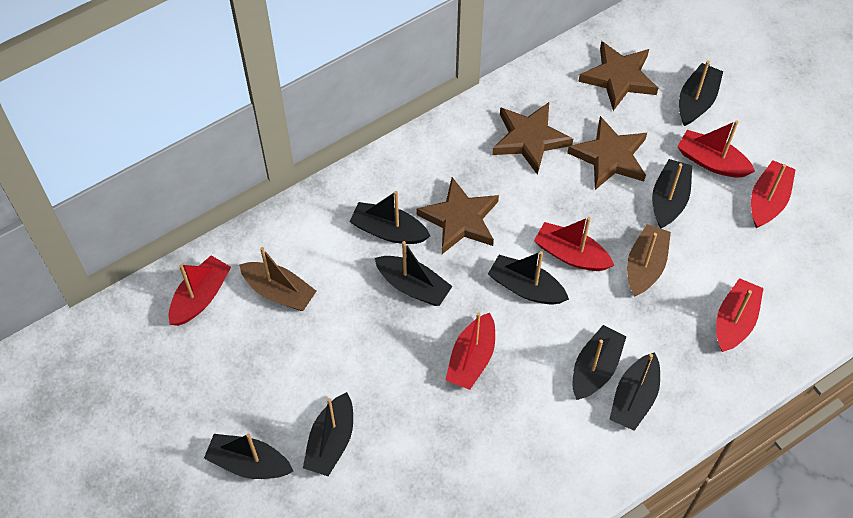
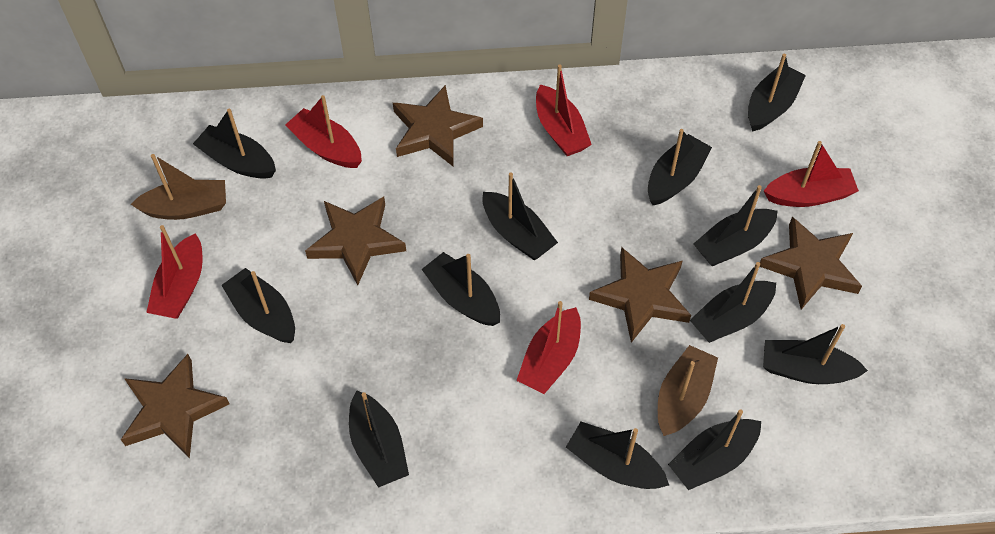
black boat: 9 -> 12
brown star: 4 -> 5
red boat: 6 -> 5

